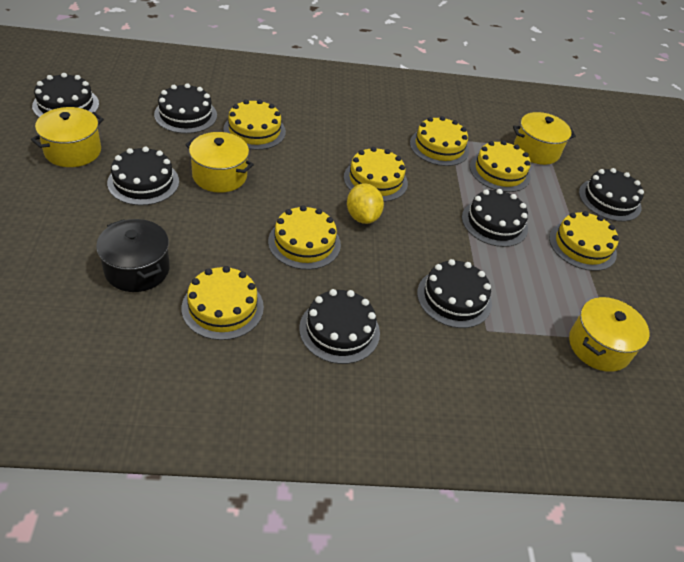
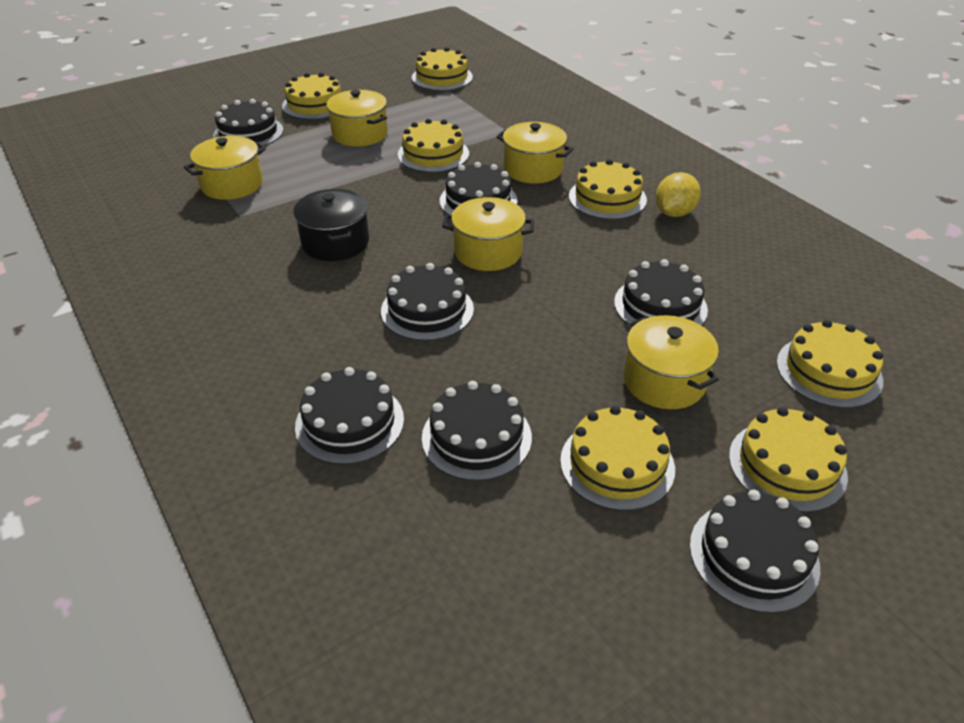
yellow pot: 4 -> 5

